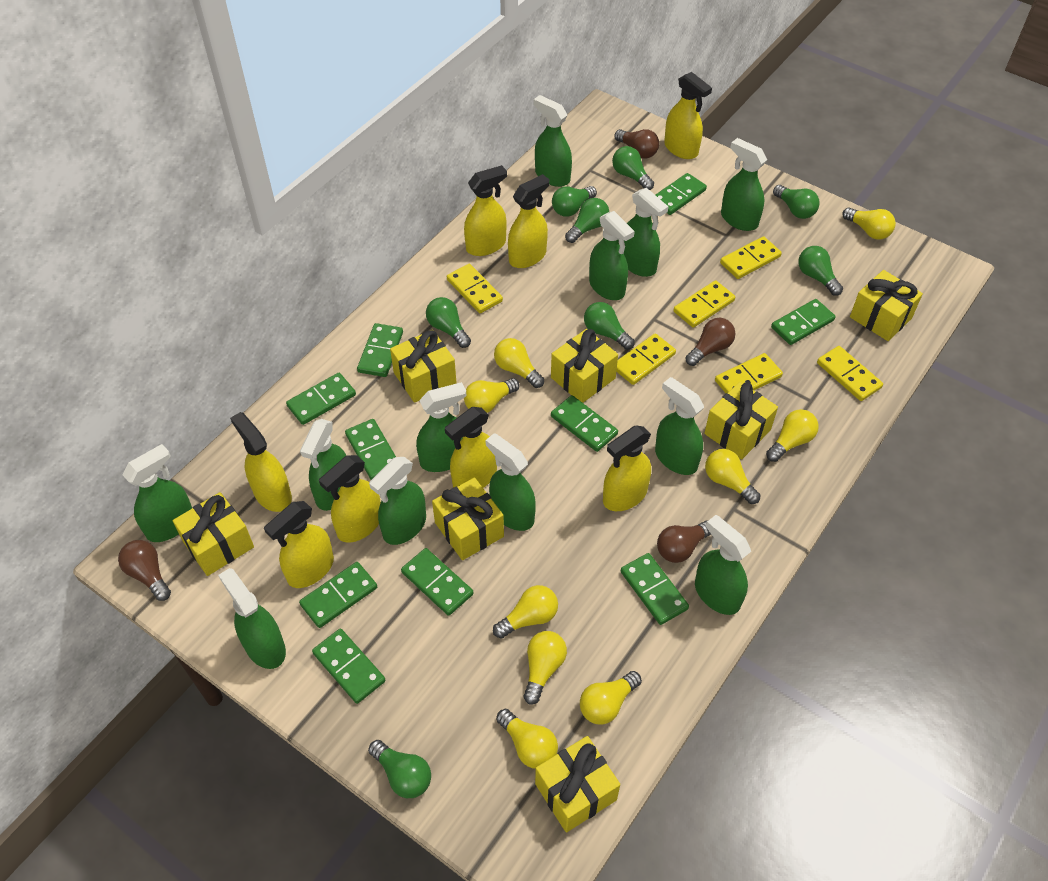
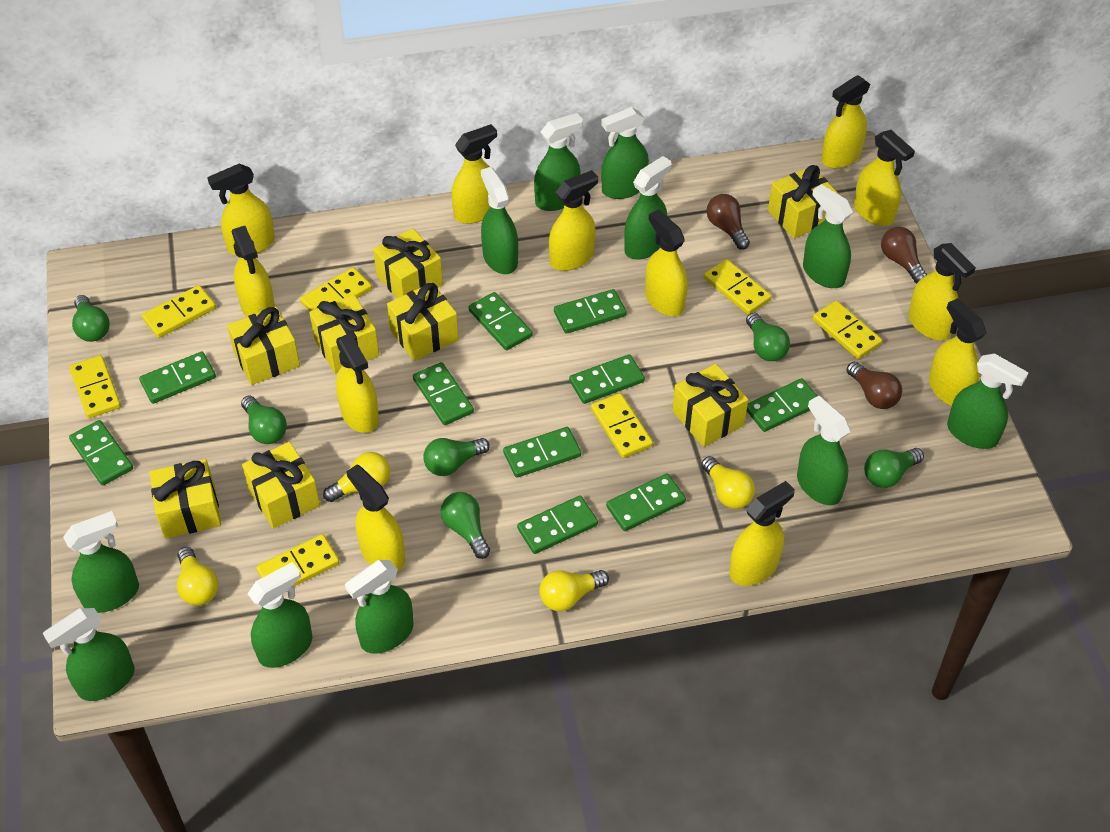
brown light bulb: 4 -> 3
green light bulb: 8 -> 6
green spray bottle: 12 -> 11
yellow domino: 6 -> 7
yellow gift: 7 -> 8
yellow light bulb: 9 -> 4
yellow spray bottle: 8 -> 12

